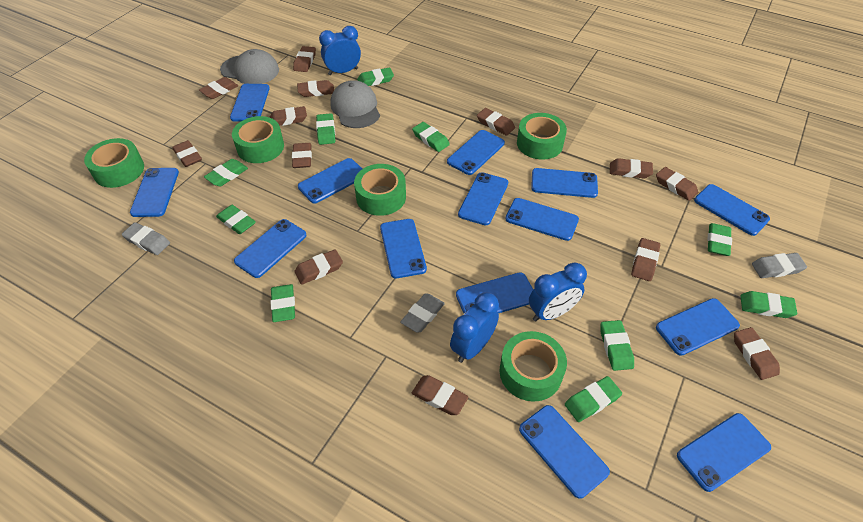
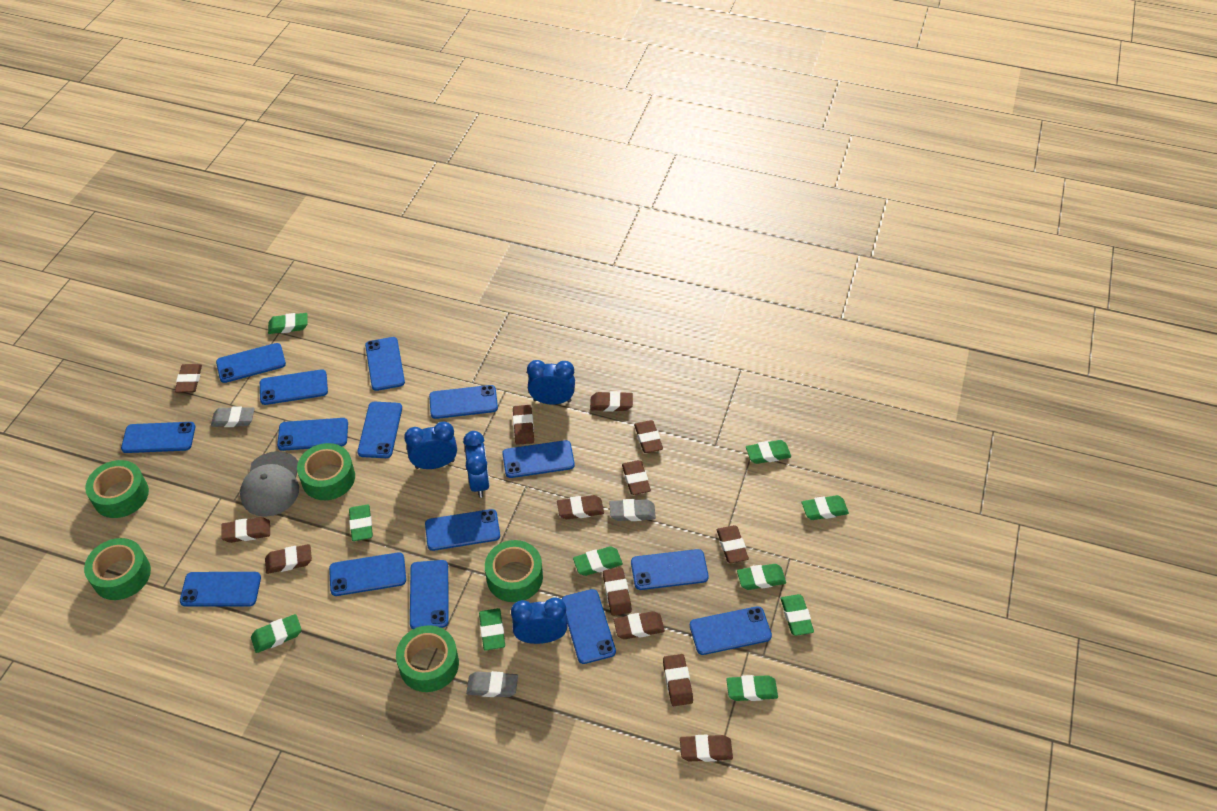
blue clock: 3 -> 4
blue phone: 14 -> 15
grey cap: 2 -> 1

